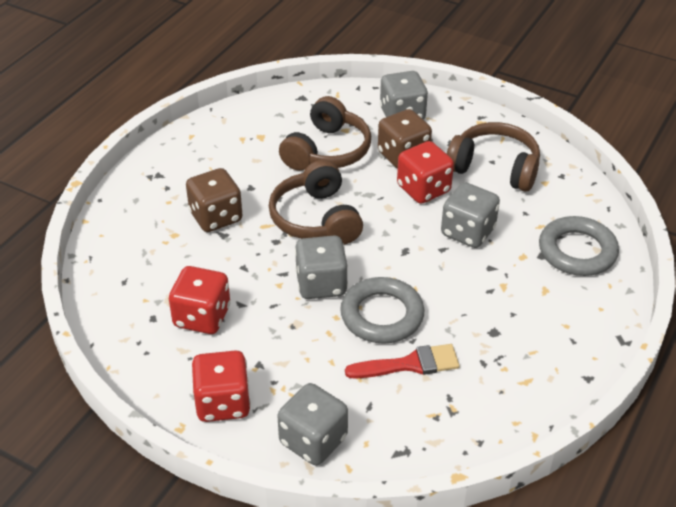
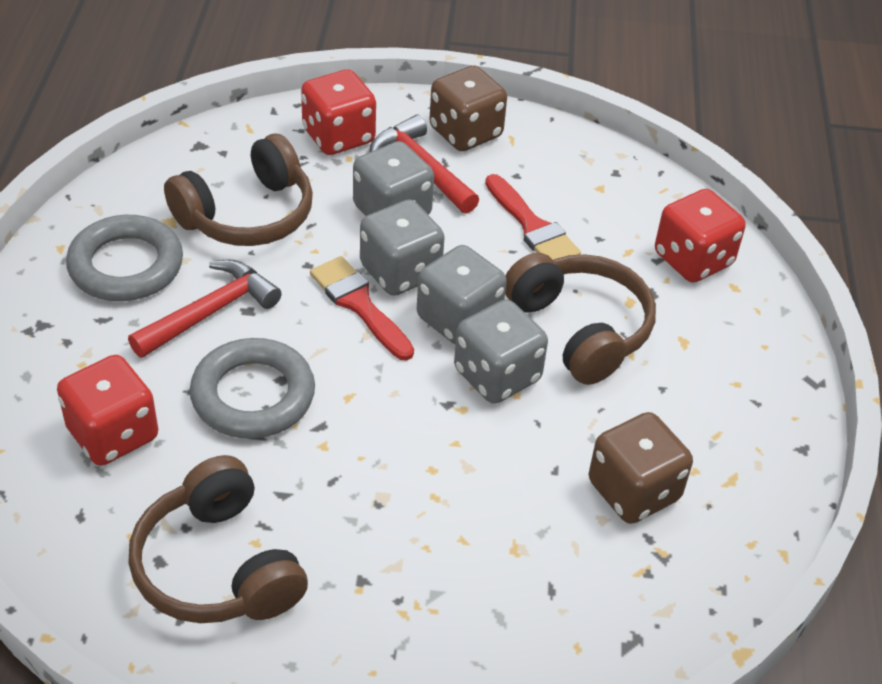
red brush: 1 -> 2
red hammer: 0 -> 2

